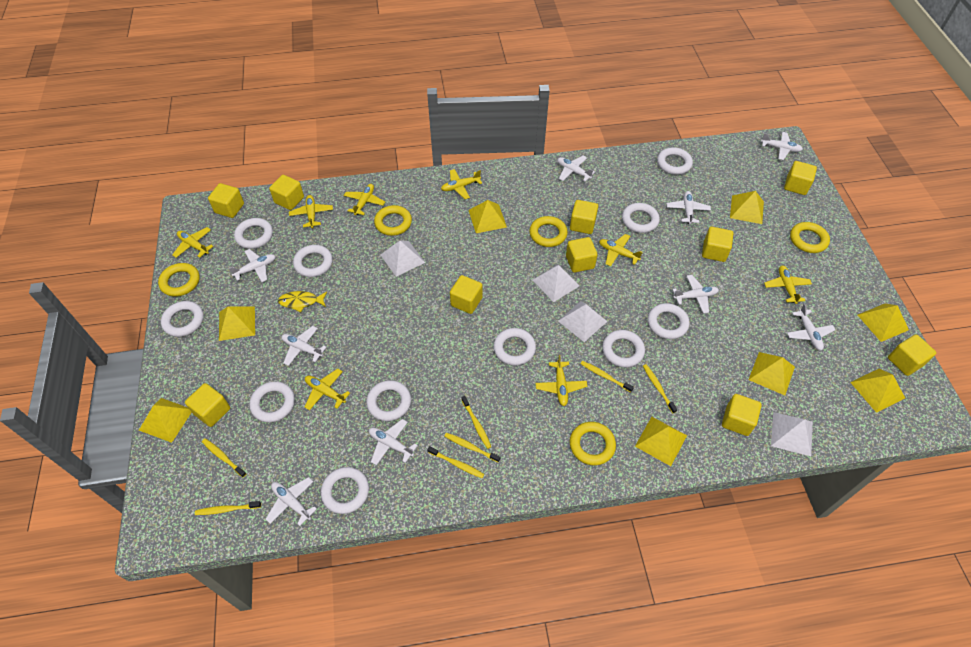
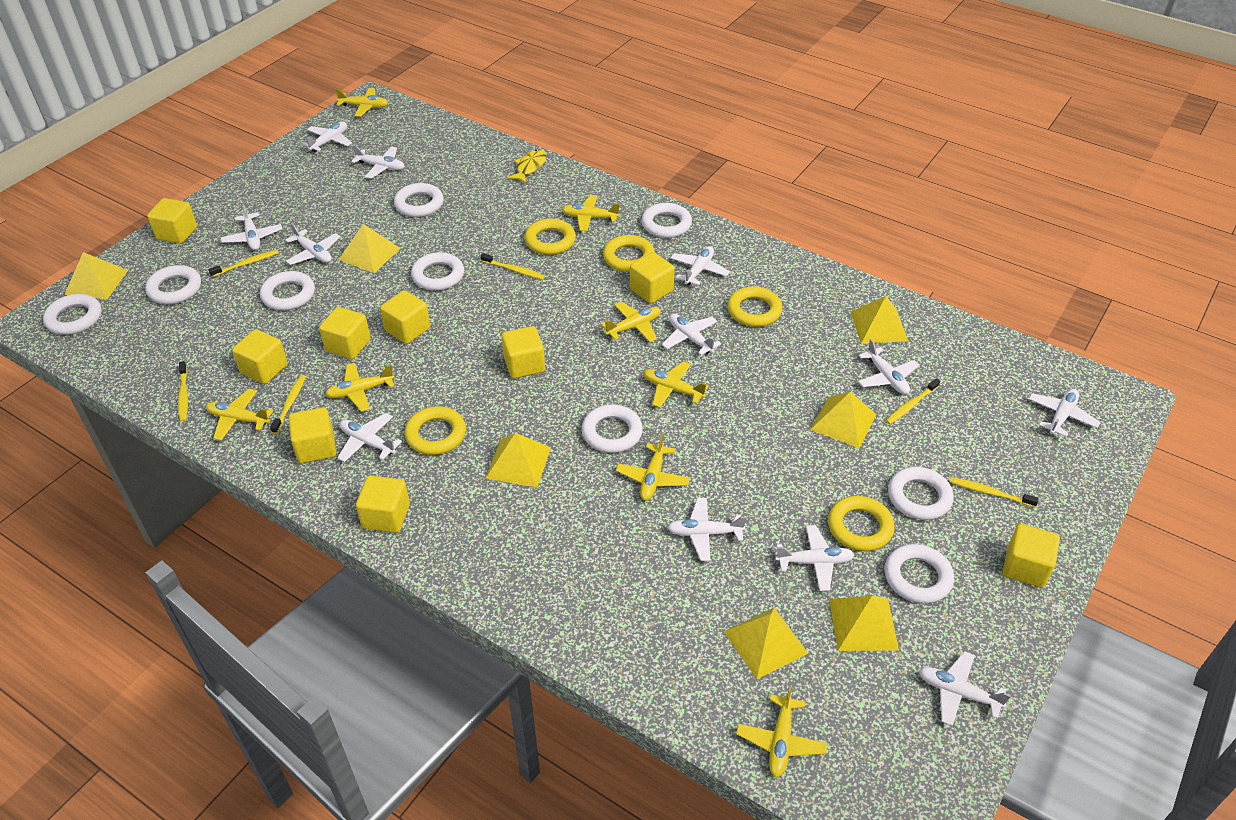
white plane: 9 -> 12
white pyramid: 4 -> 0
white ring: 11 -> 9
yellow cube: 10 -> 9
yellow pyramid: 8 -> 7
yellow toothbrush: 7 -> 6

